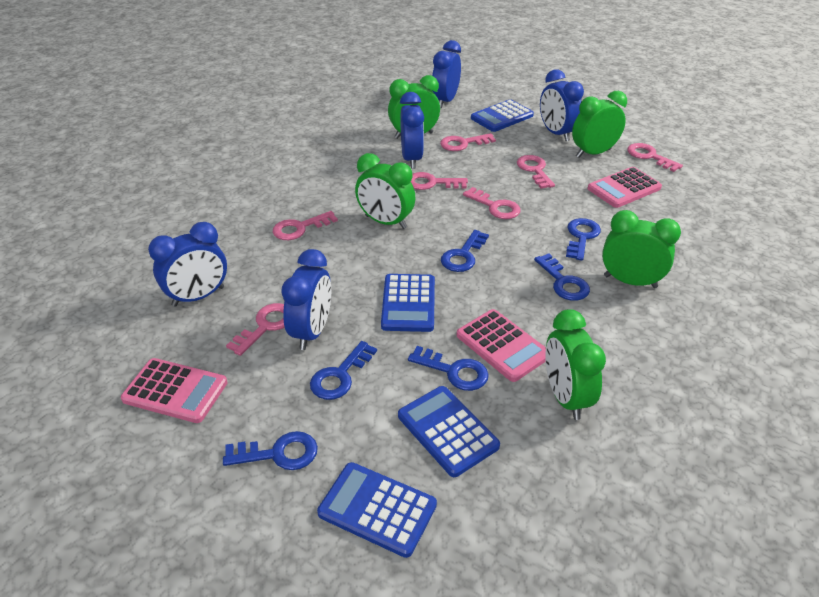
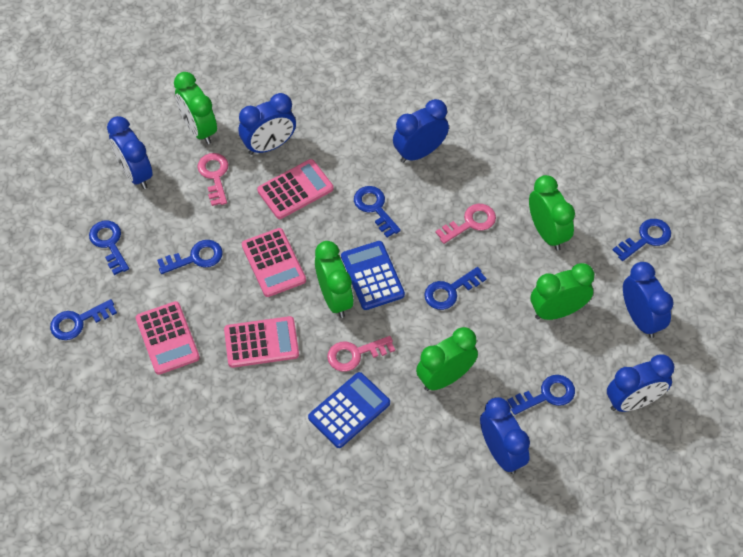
blue calculator: 4 -> 2
blue clock: 5 -> 6
blue key: 6 -> 7
pink calculator: 3 -> 4
pink key: 7 -> 3

